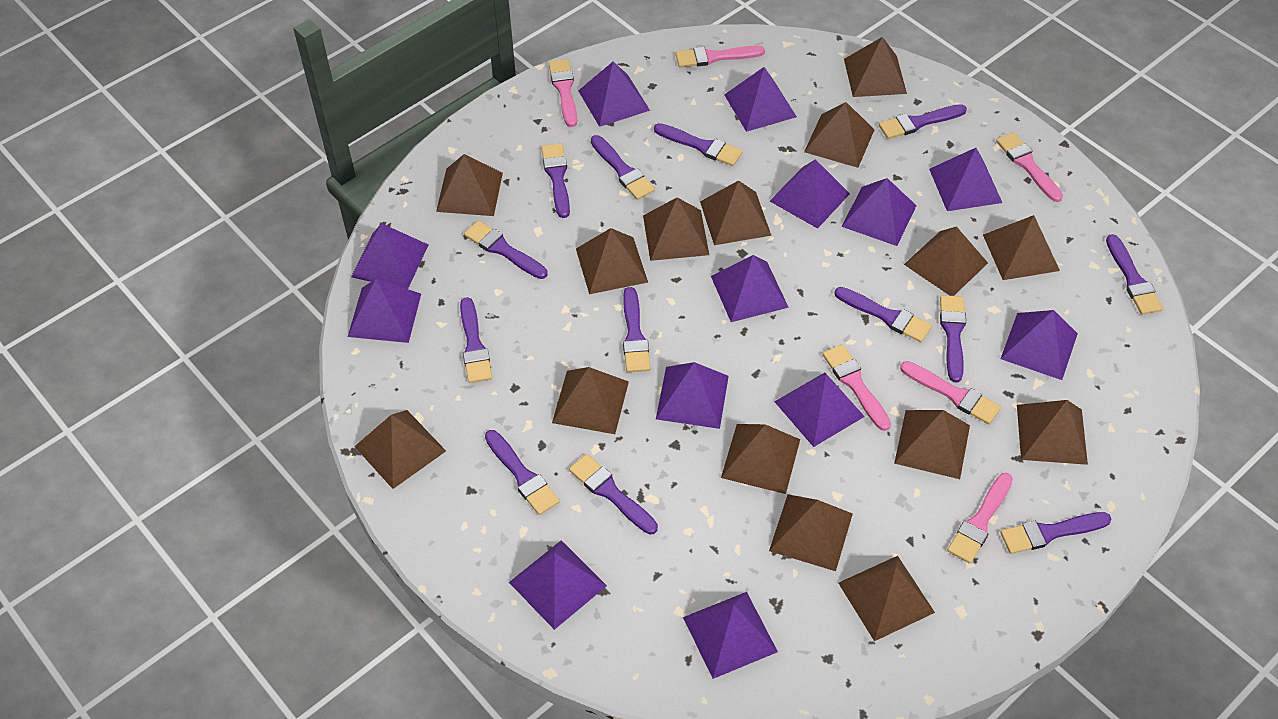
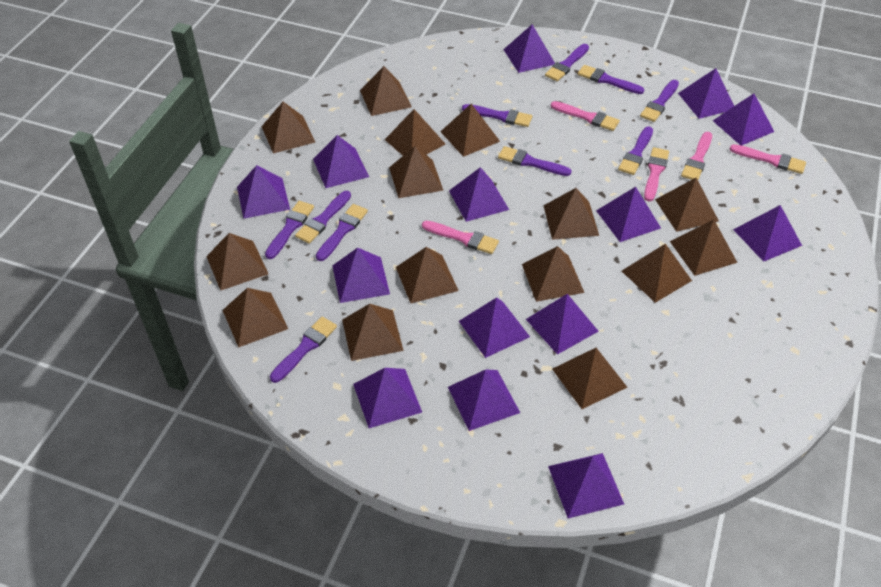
pink brush: 6 -> 5
purple brush: 13 -> 10
purple pyramid: 13 -> 14

